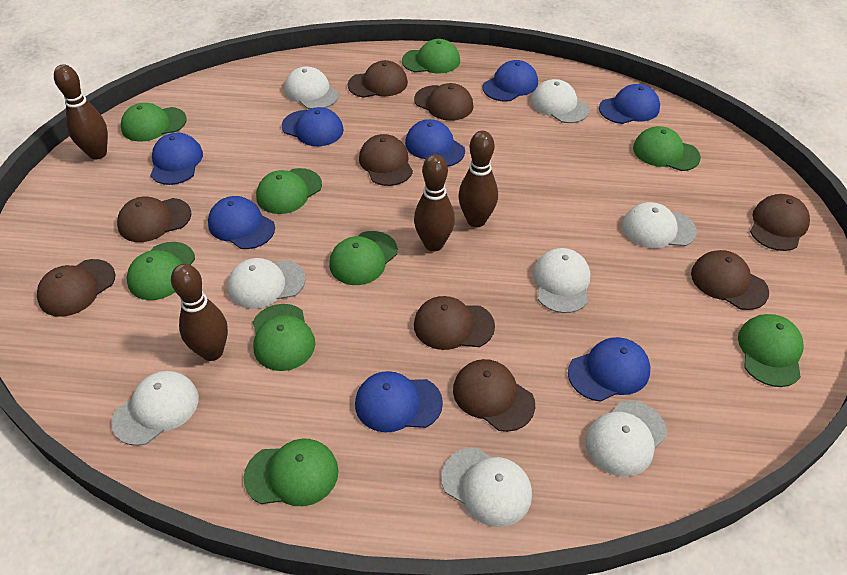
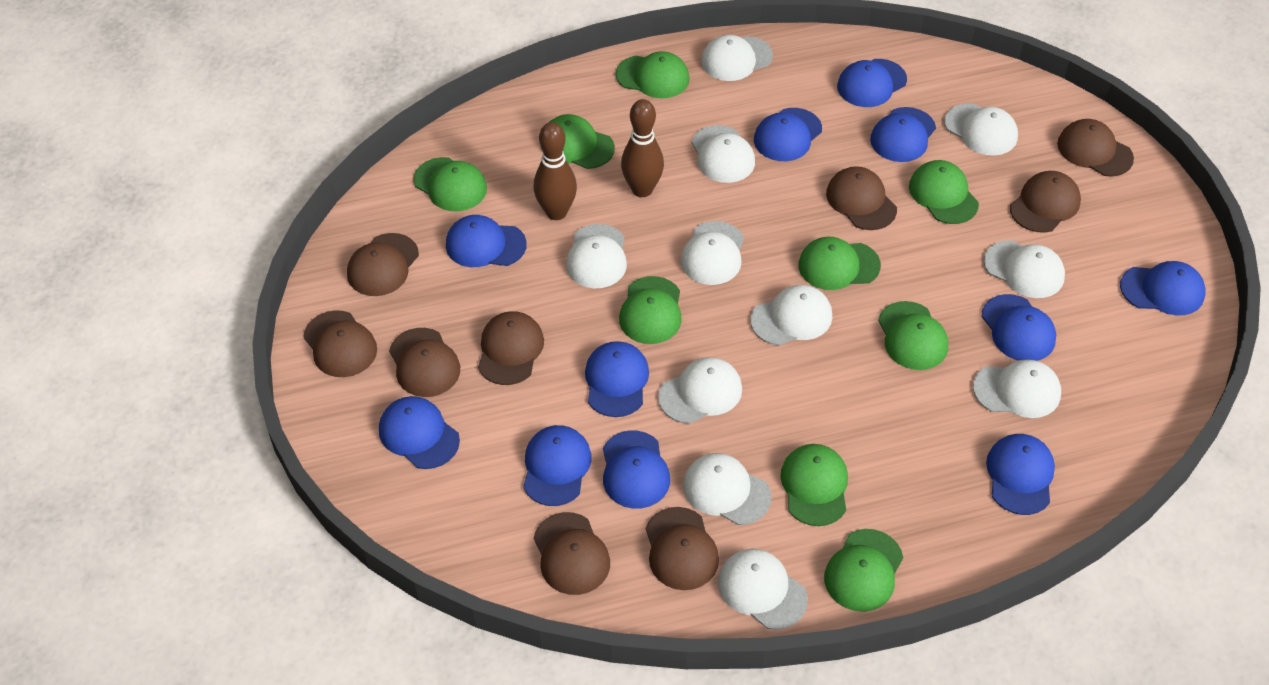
blue cap: 8 -> 11
brown bowling pin: 4 -> 2
white cap: 8 -> 11

